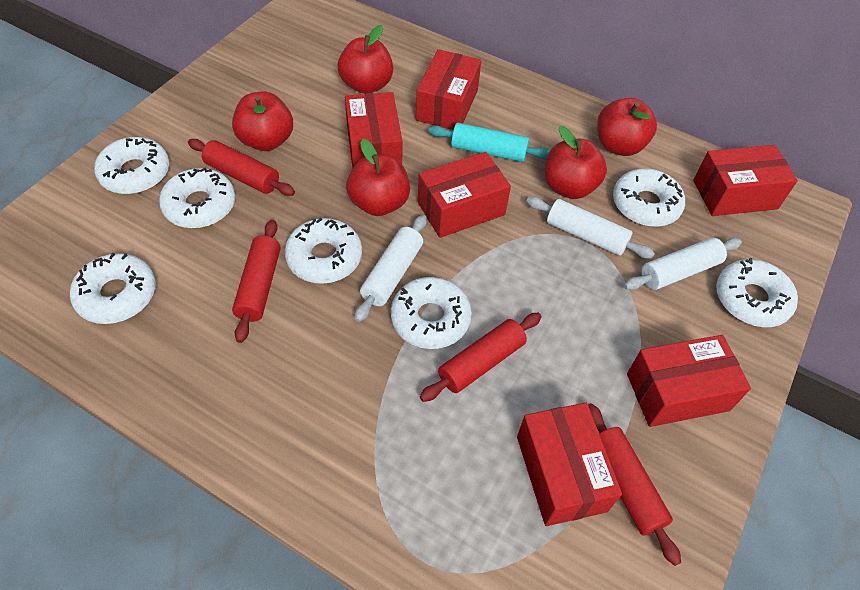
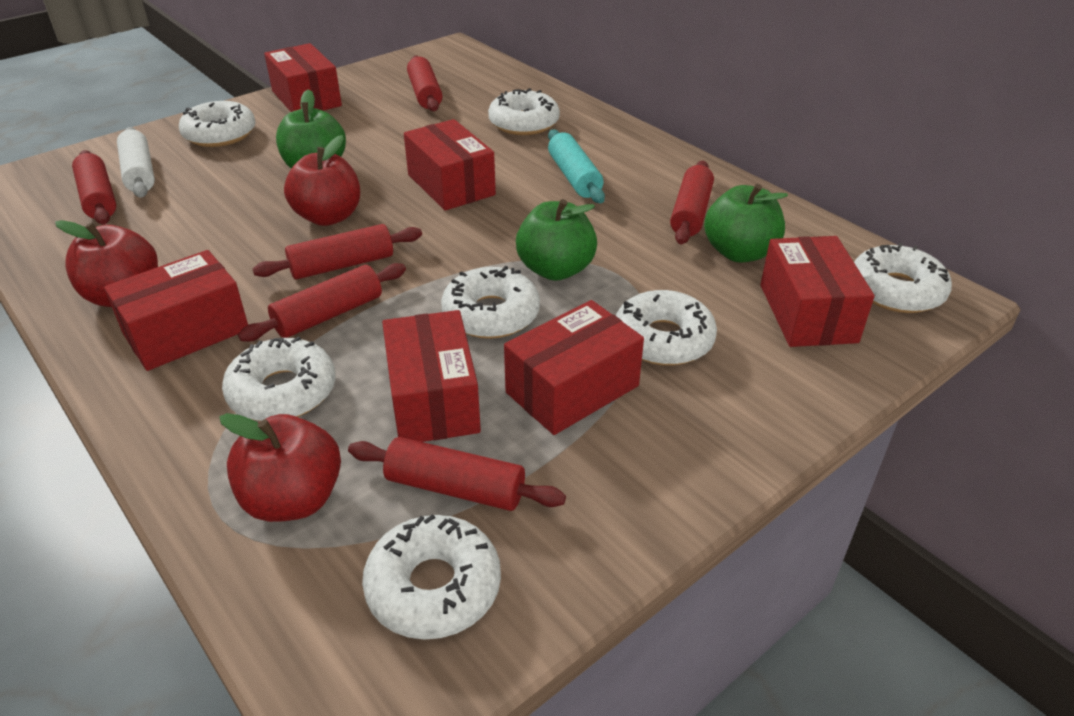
green apple: 0 -> 3
red apple: 5 -> 3
red rolling pin: 4 -> 6
white rolling pin: 3 -> 1

